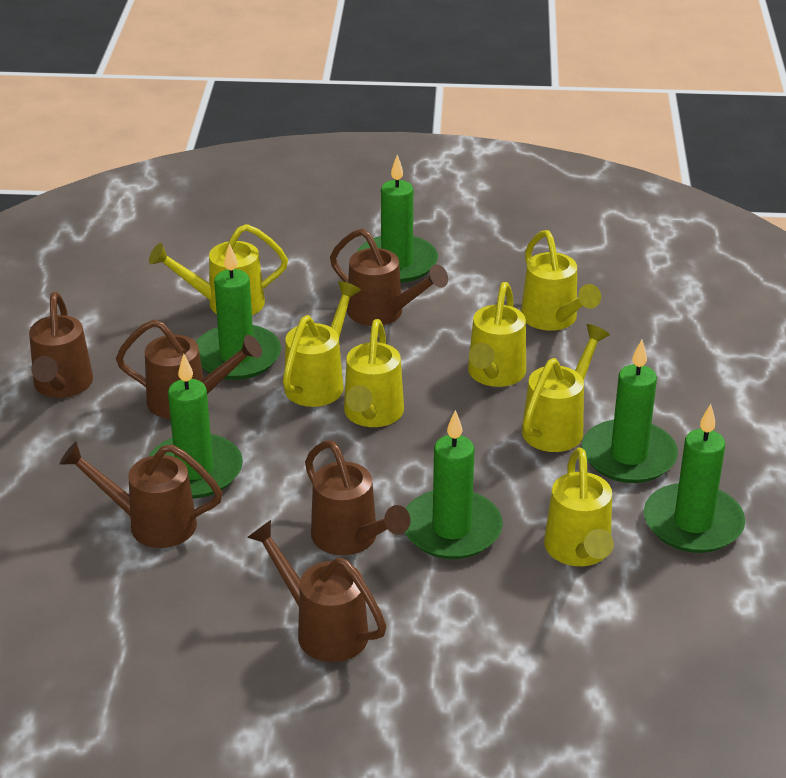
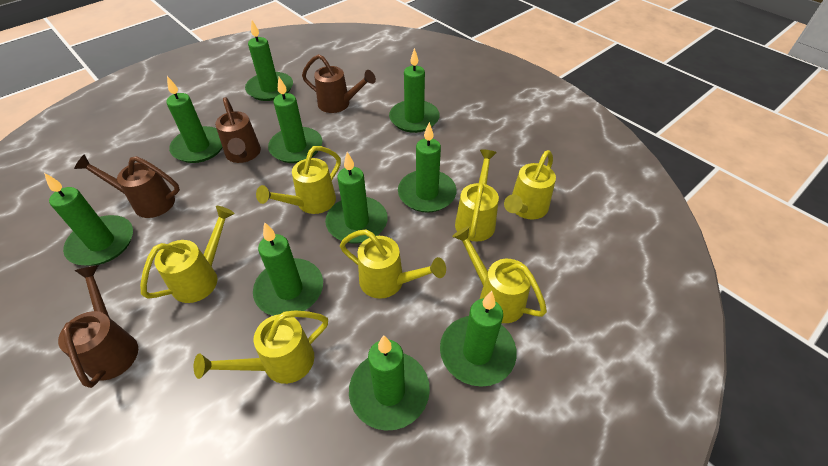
brown watering can: 6 -> 4
green candle: 6 -> 10

